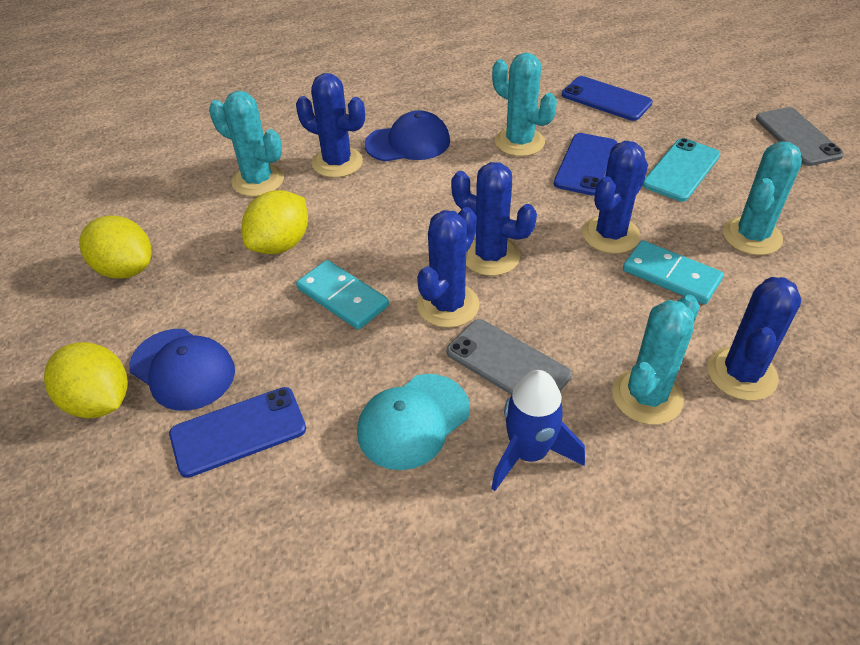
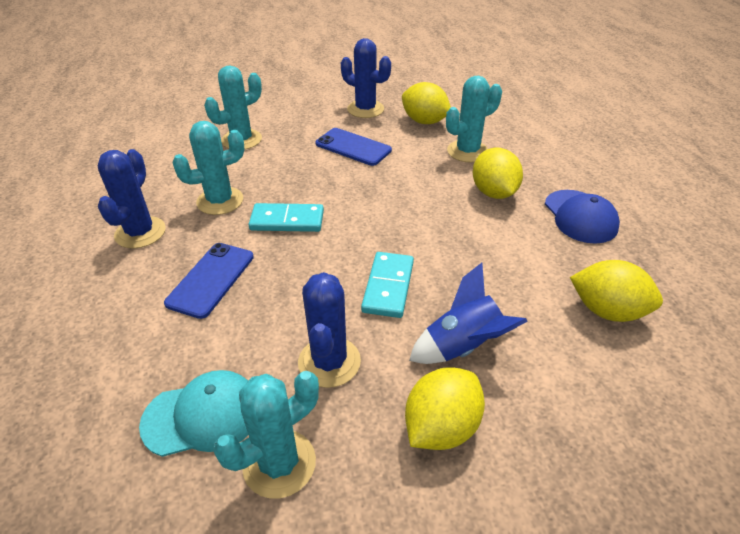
blue cactus: 5 -> 3
blue cap: 2 -> 1
blue phone: 3 -> 2
grey phone: 2 -> 0
turquoise phone: 1 -> 0
yellow lemon: 3 -> 4

